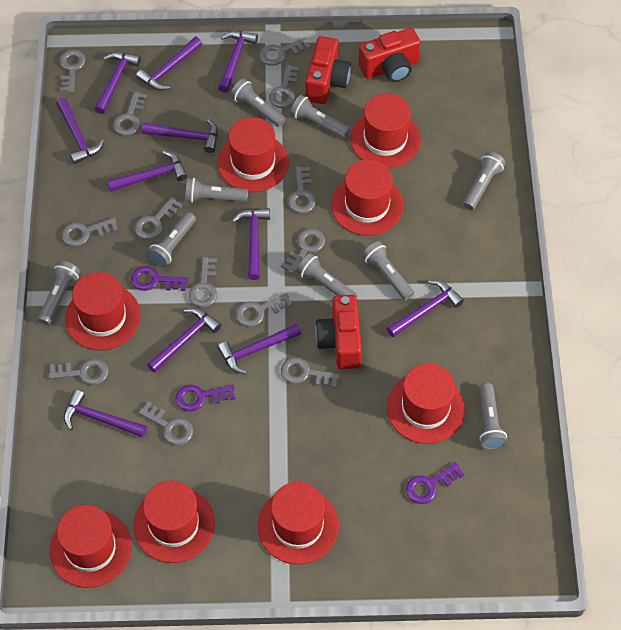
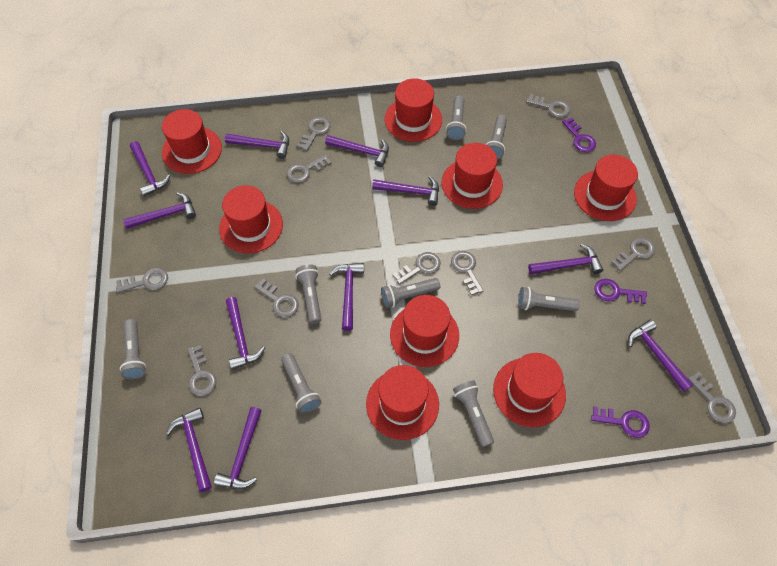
grey flashlight: 9 -> 8
grey key: 13 -> 10
red camera: 3 -> 0

